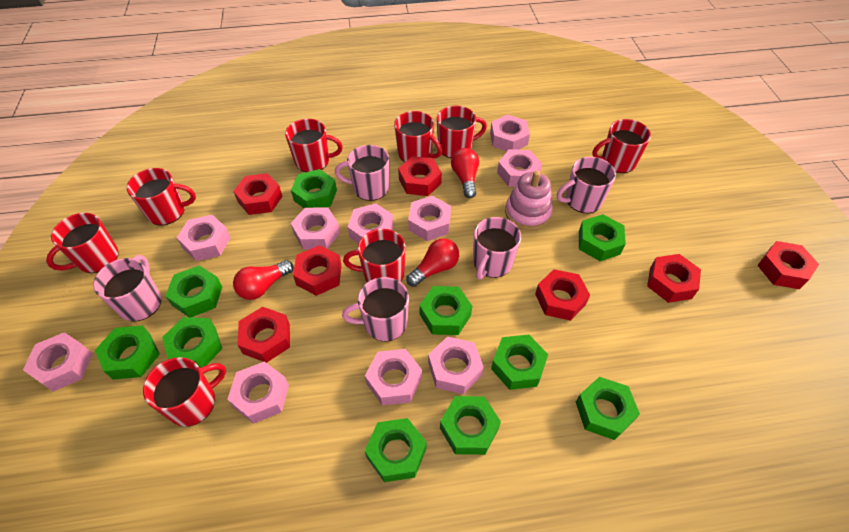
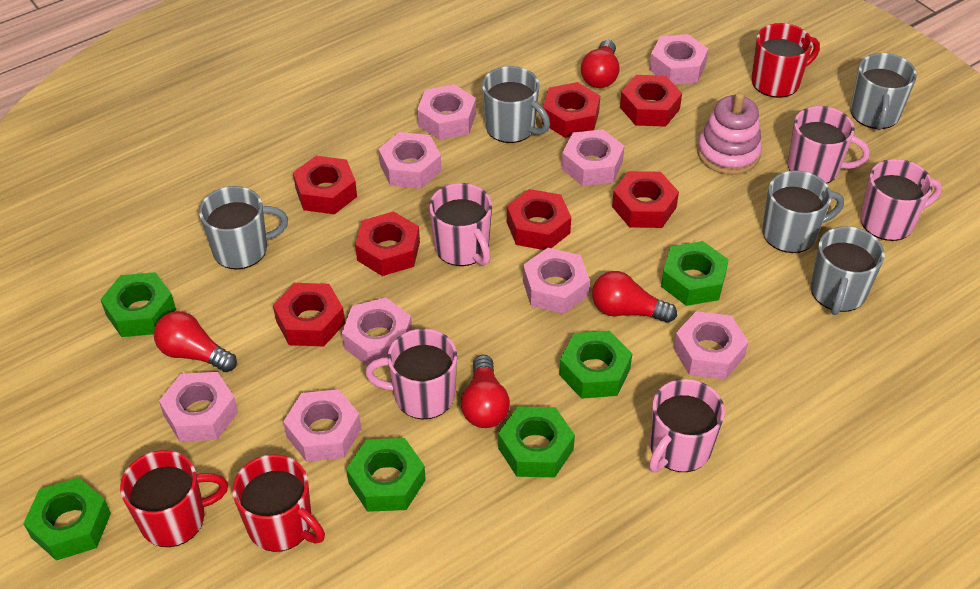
green nut: 10 -> 6
grey mug: 0 -> 5
pink nut: 10 -> 9
red light bulb: 3 -> 4
red mug: 8 -> 3

